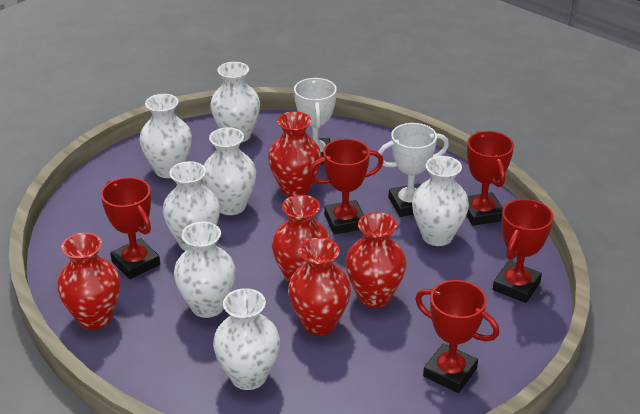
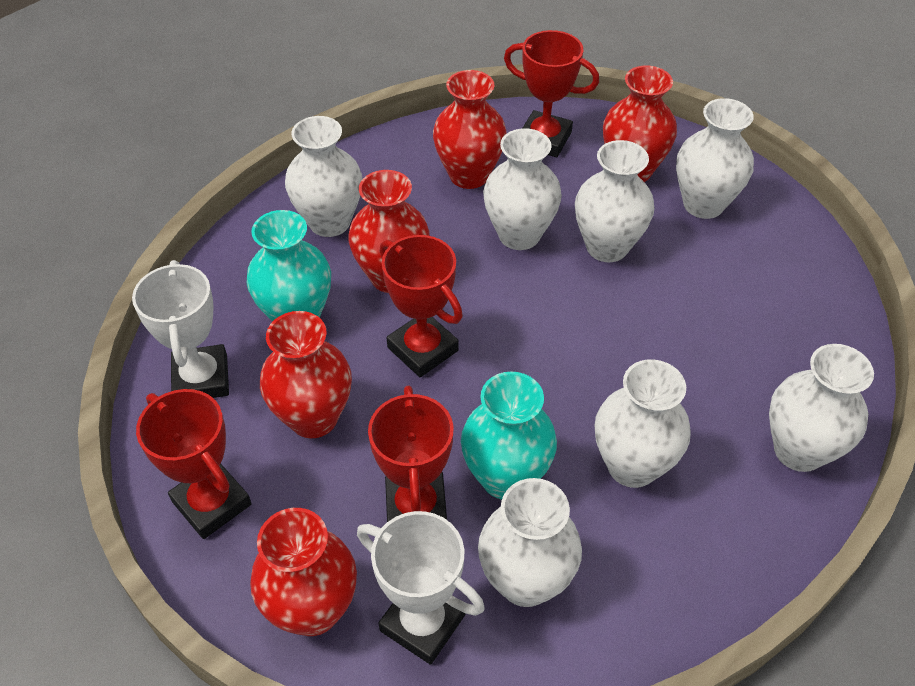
red trophy: 5 -> 4
turquoise vase: 0 -> 2

